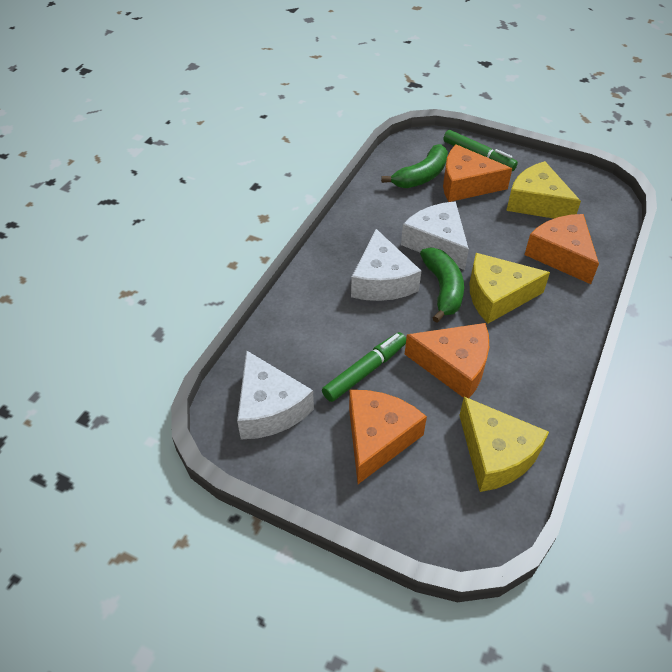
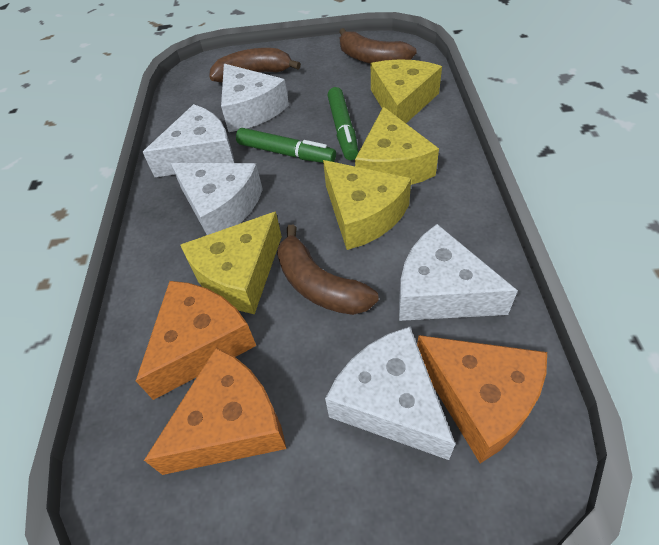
brown banana: 0 -> 3
green banana: 2 -> 0
orange cheese: 4 -> 3
white cheese: 3 -> 5
yellow cheese: 3 -> 4

